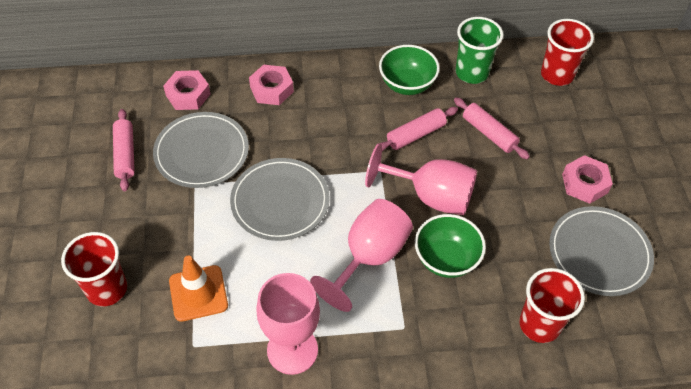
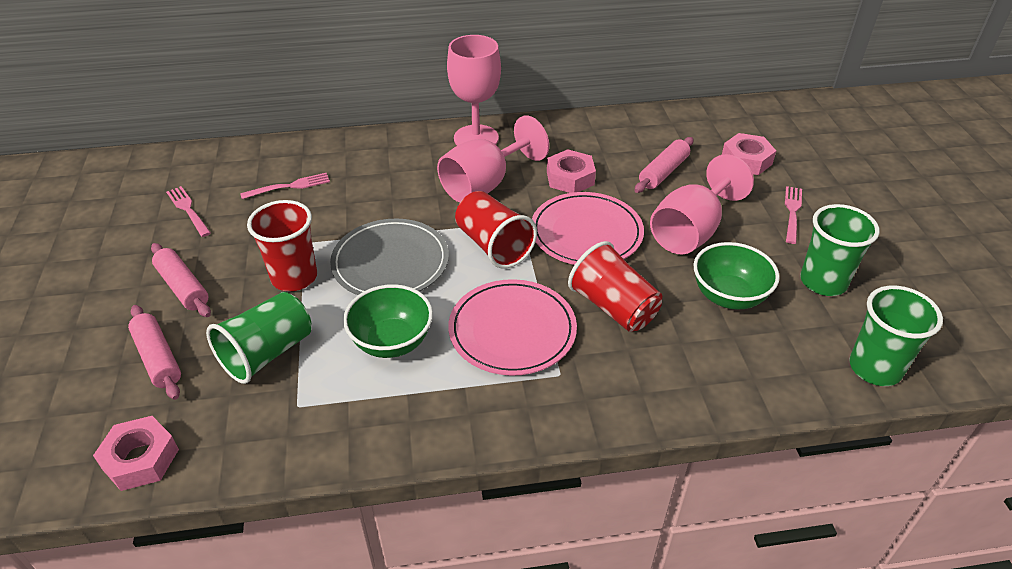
green cup: 1 -> 3
grey plate: 3 -> 1
orange traffic cone: 1 -> 0
pink fork: 0 -> 3
pink plate: 0 -> 2

